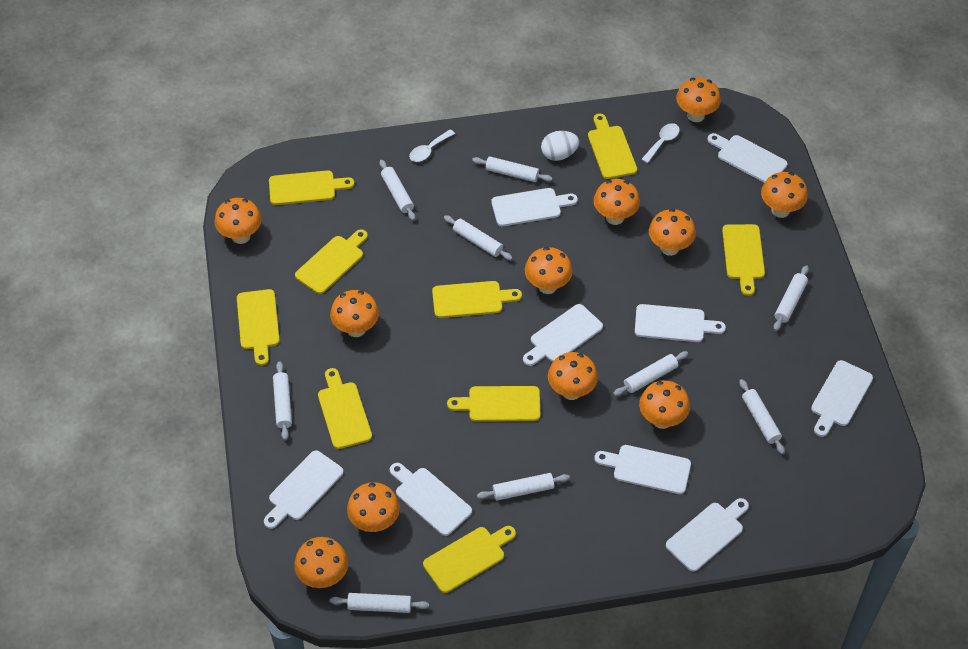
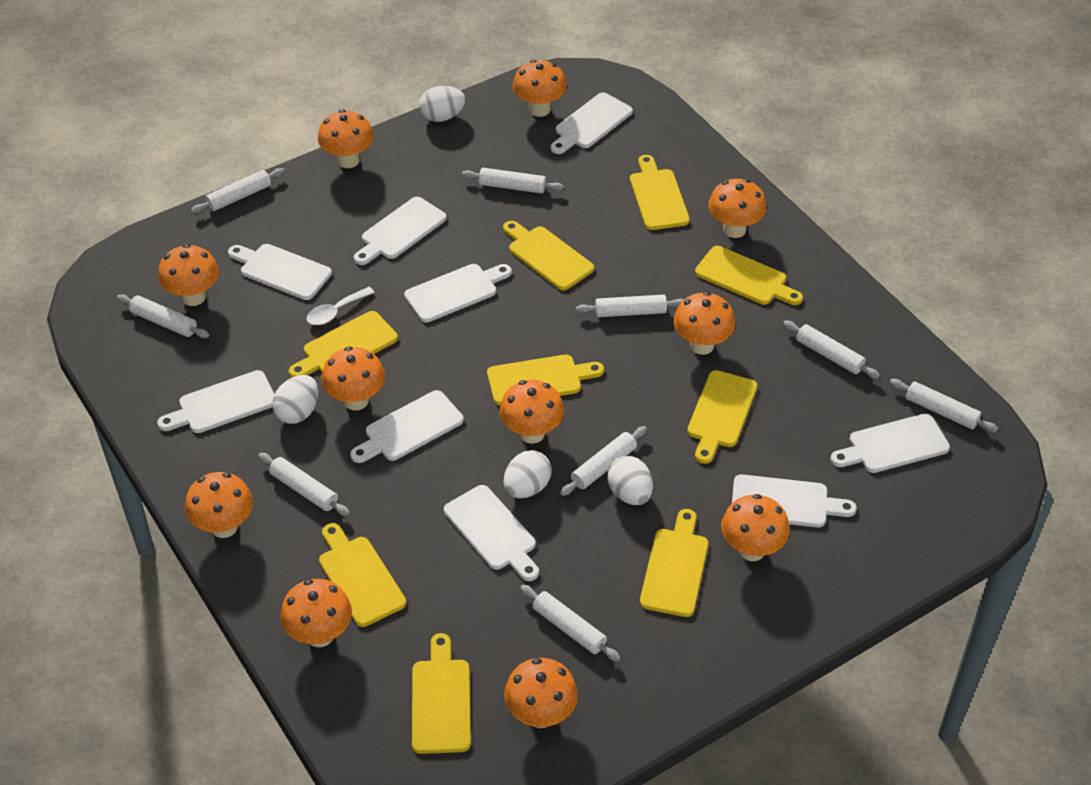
white egg: 1 -> 4
white spoon: 2 -> 1

